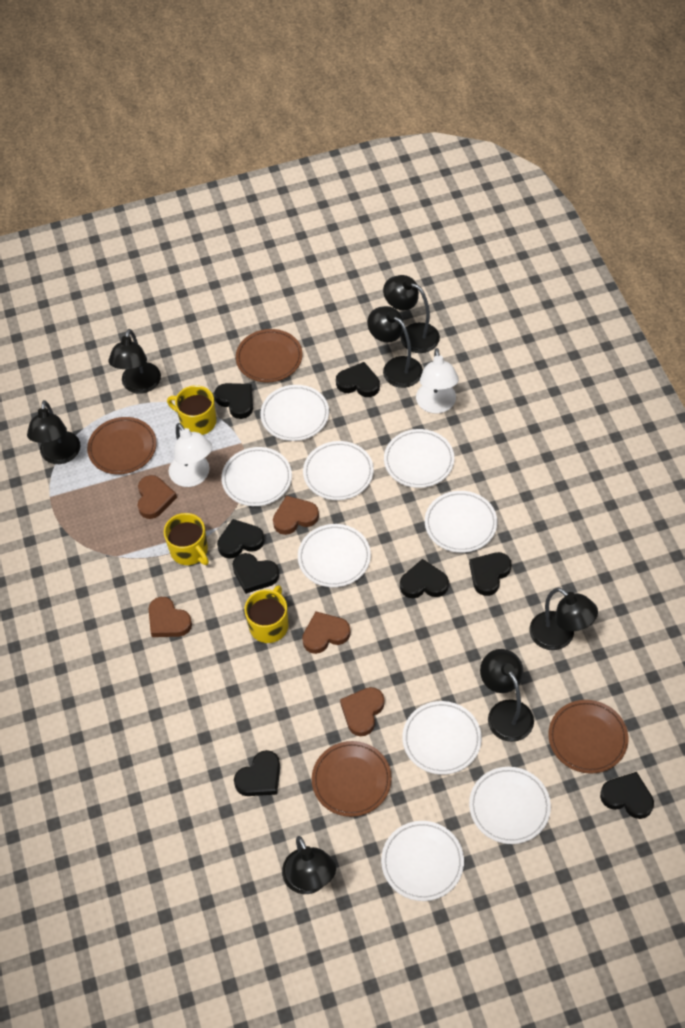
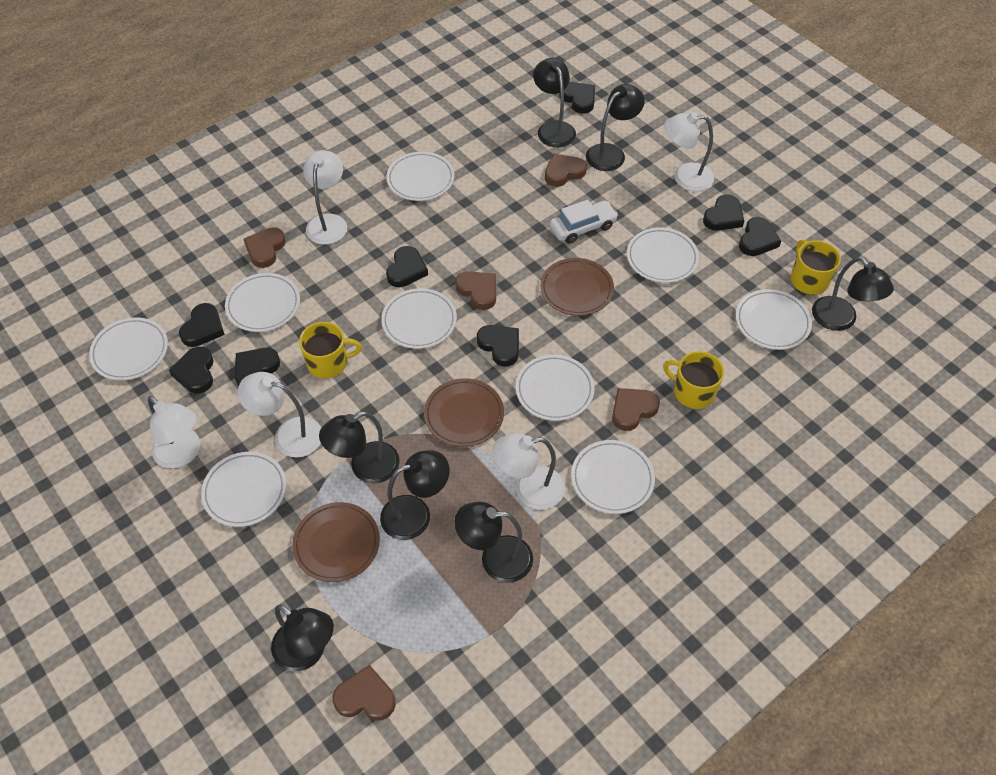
brown plate: 4 -> 3
white car: 0 -> 1
white lamp: 2 -> 5

